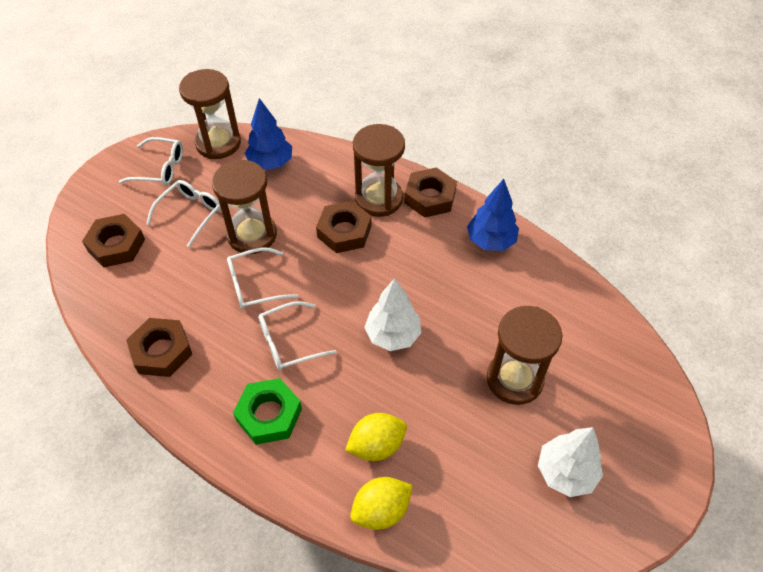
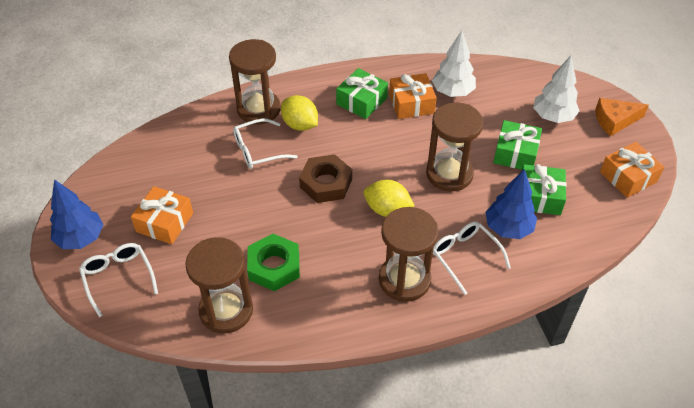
brown nut: 4 -> 1
green gift: 0 -> 3
orange cheese: 0 -> 1
orange gift: 0 -> 3
white glasses: 4 -> 3

